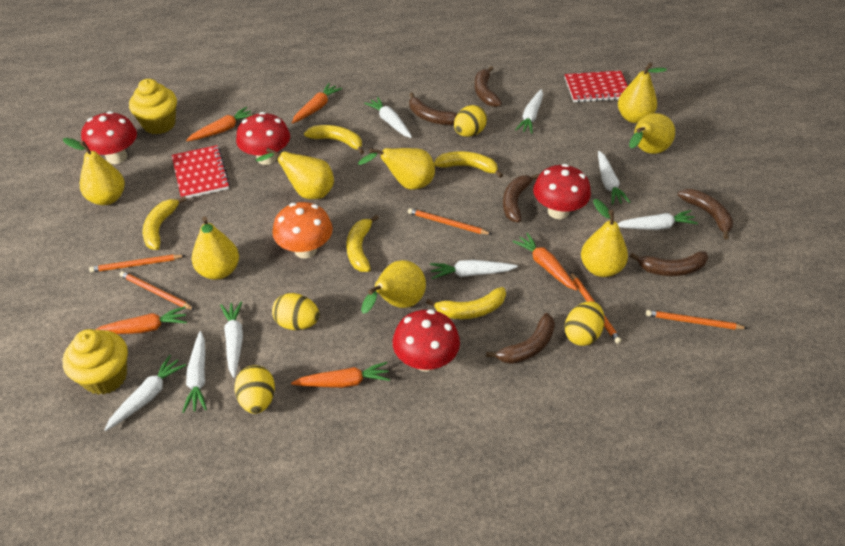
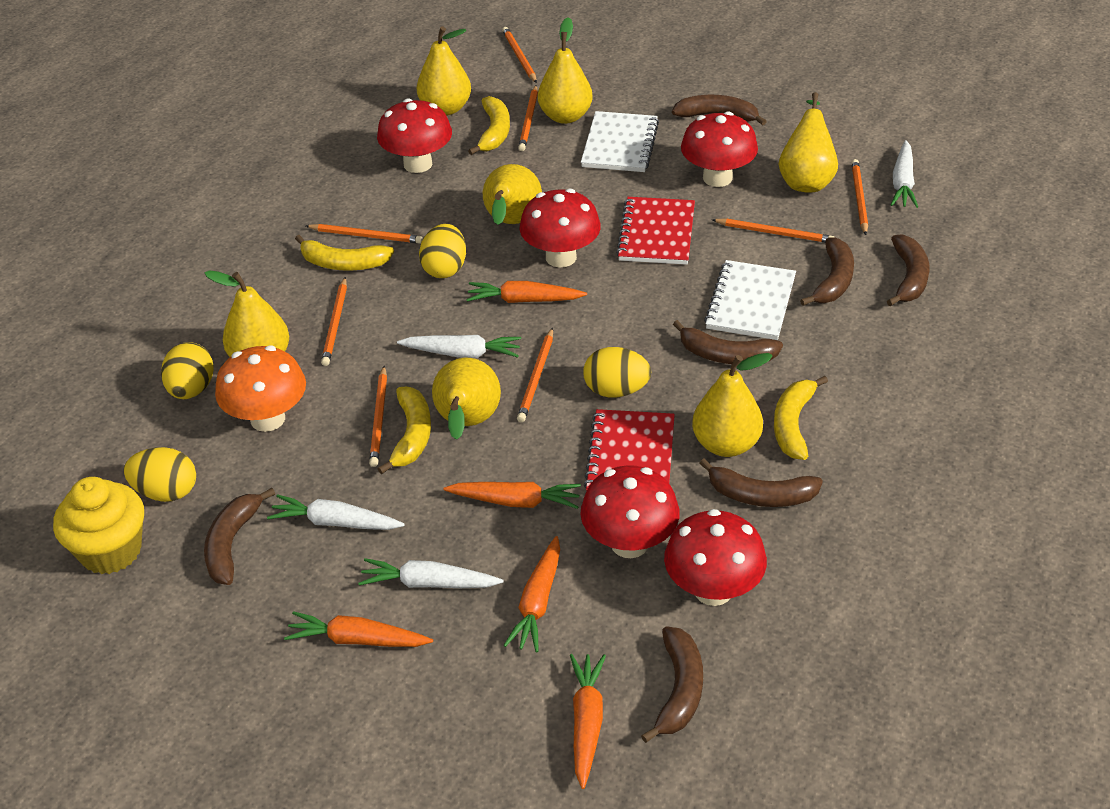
brown banana: 6 -> 7
orange pencil: 5 -> 8
red mushroom: 4 -> 5
white carrot: 8 -> 4
white notebook: 0 -> 2
yellow banana: 5 -> 4
yellow cupcake: 2 -> 1
yellow pear: 8 -> 7

